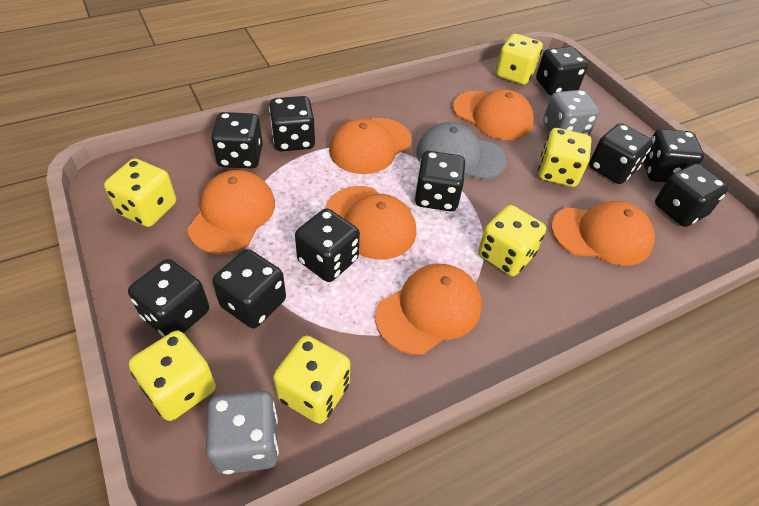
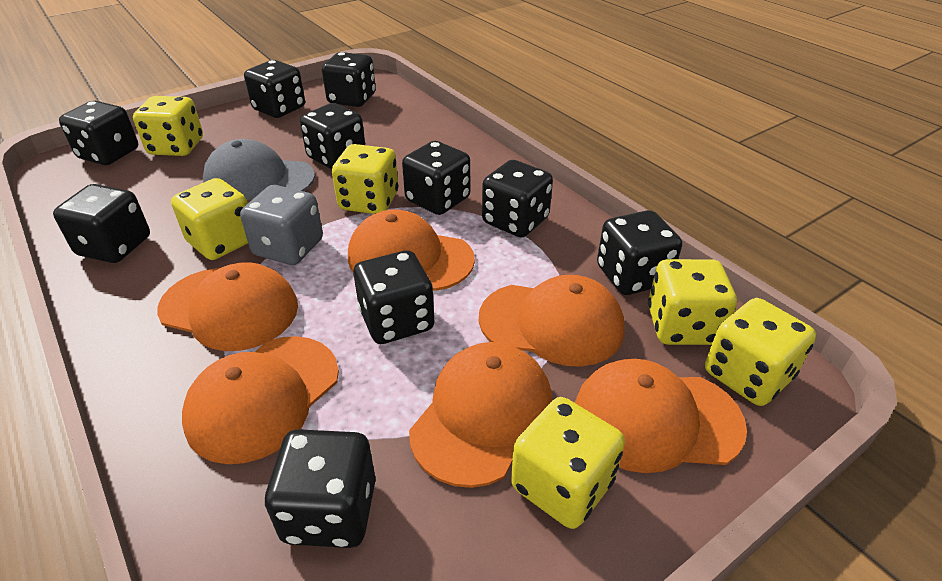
grey dice: 2 -> 1

